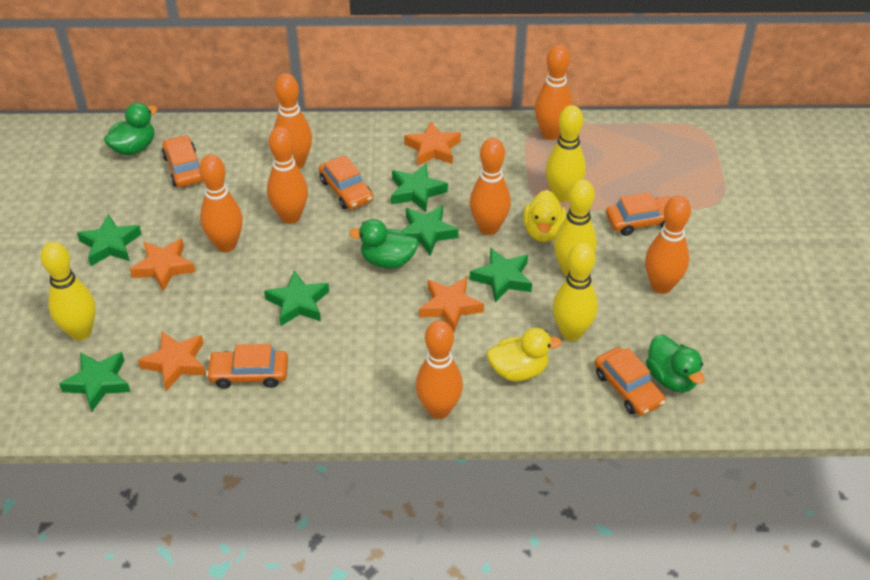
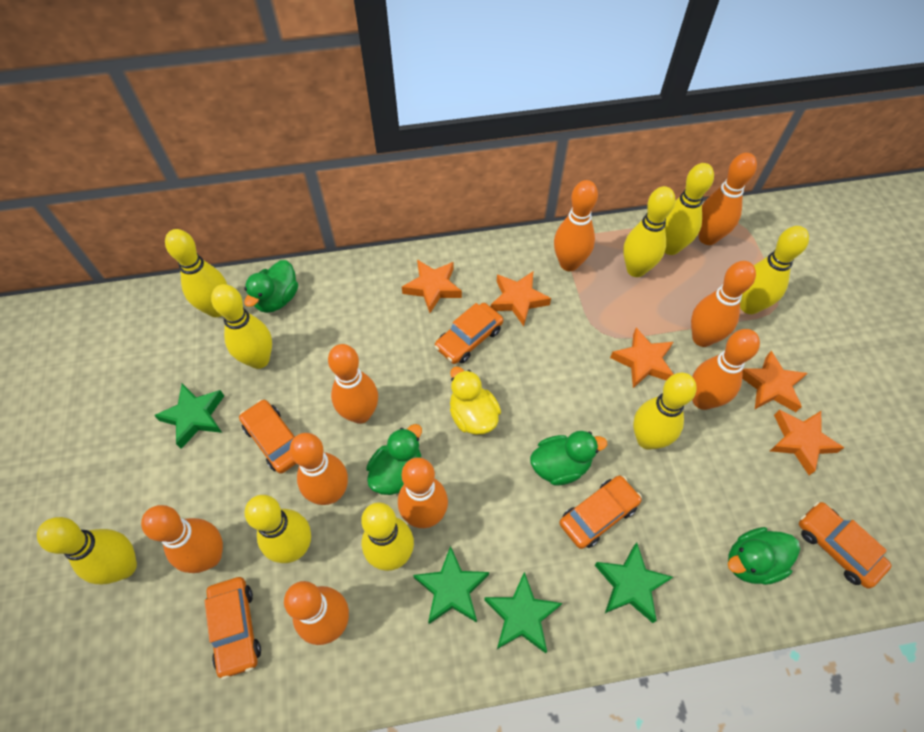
green duck: 3 -> 4
green star: 6 -> 4
orange bowling pin: 7 -> 9
orange star: 4 -> 5
yellow bowling pin: 4 -> 9
yellow duck: 2 -> 1

